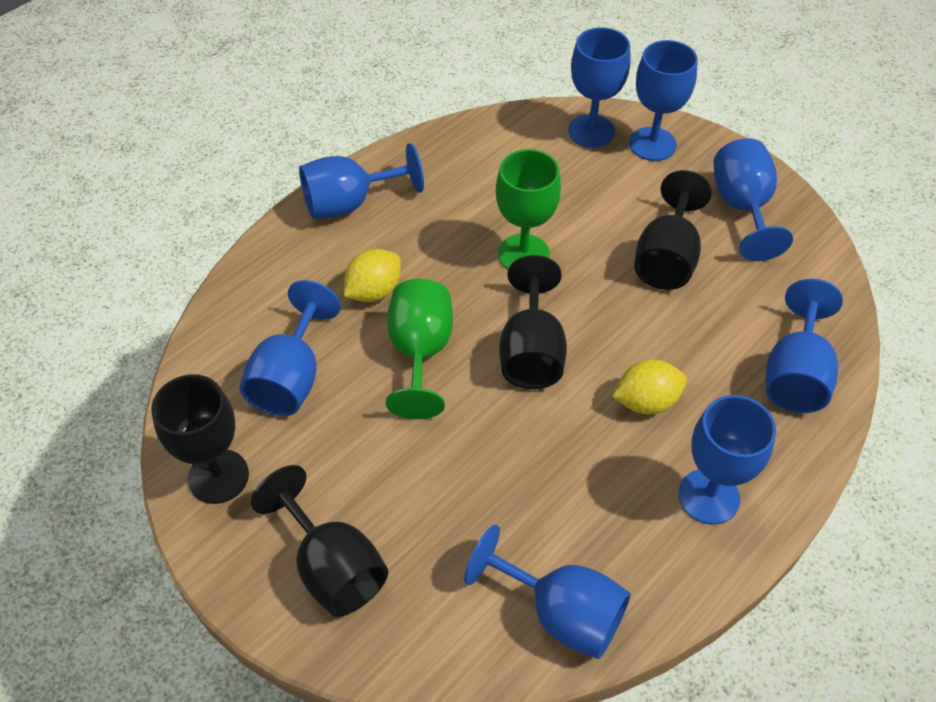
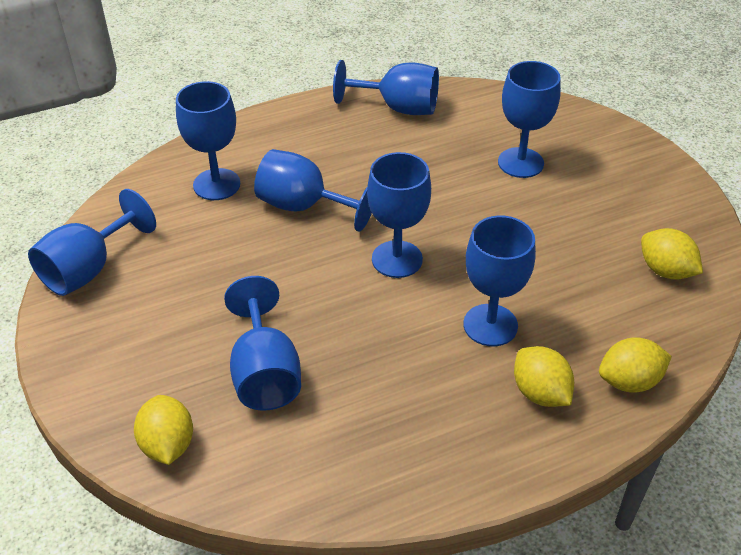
black goblet: 4 -> 0
green goblet: 2 -> 0
yellow lemon: 2 -> 4

